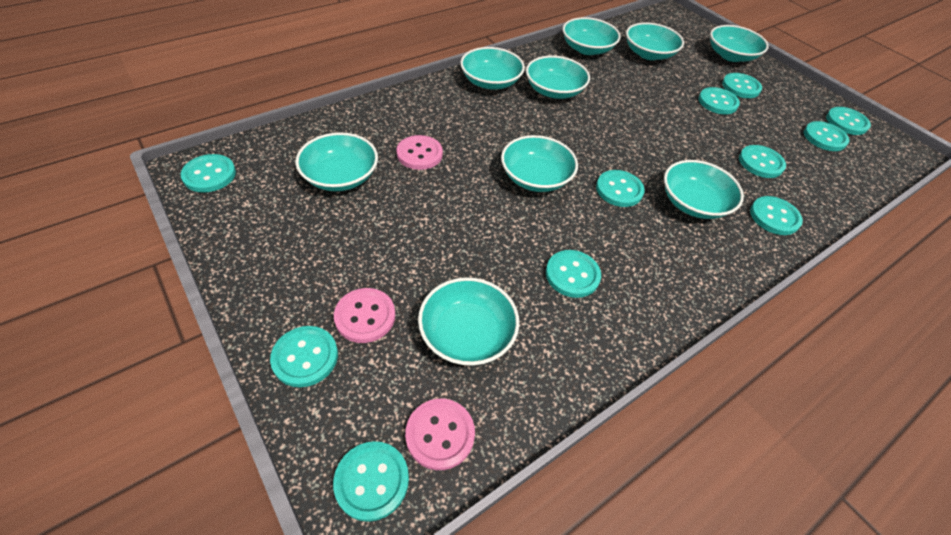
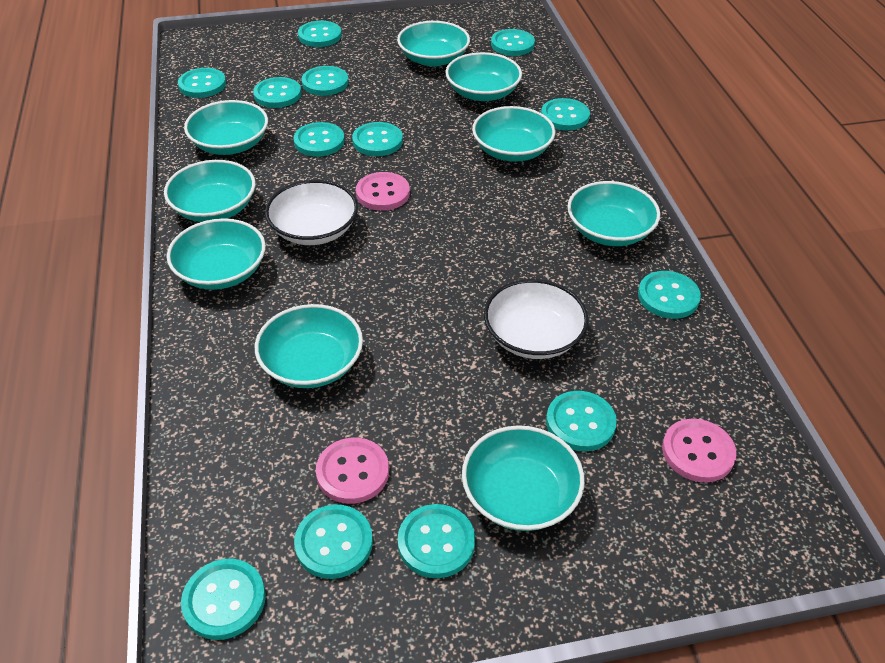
turquoise button: 11 -> 13
white bowl: 0 -> 2

